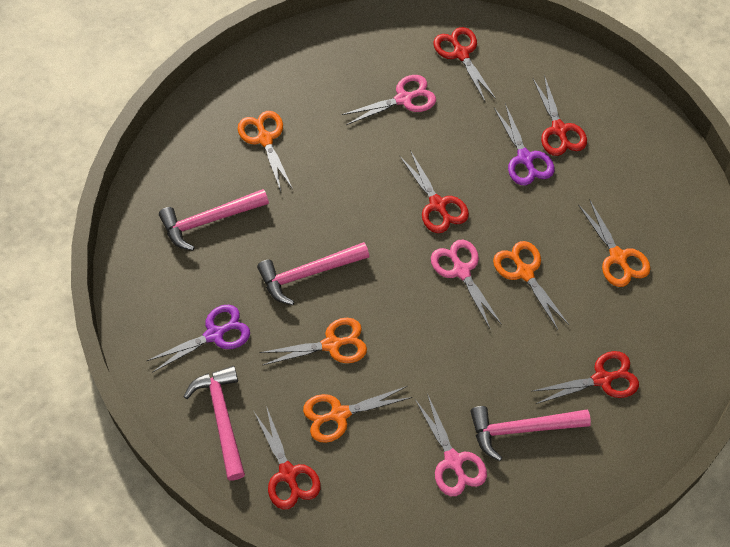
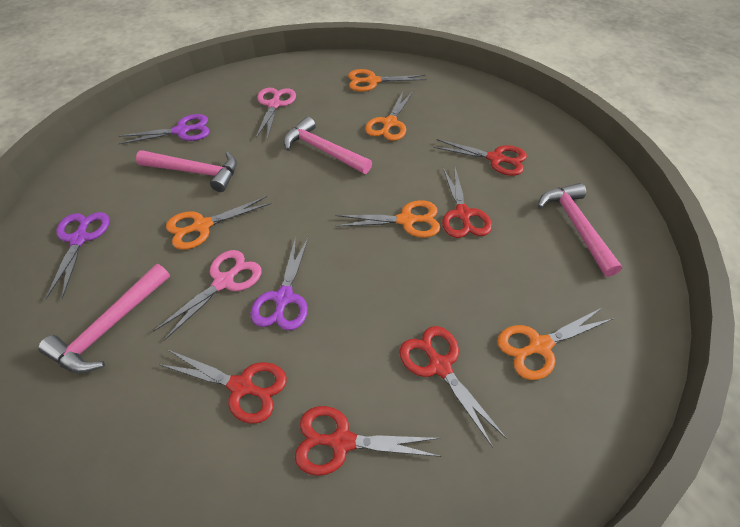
pink scissors: 3 -> 2
purple scissors: 2 -> 3

